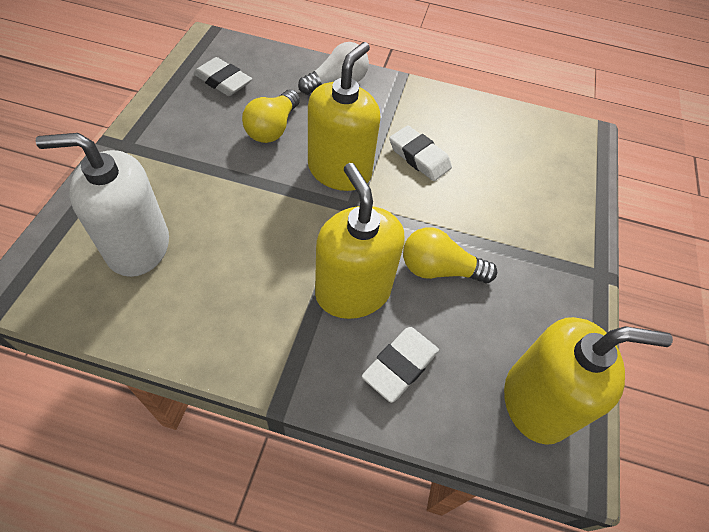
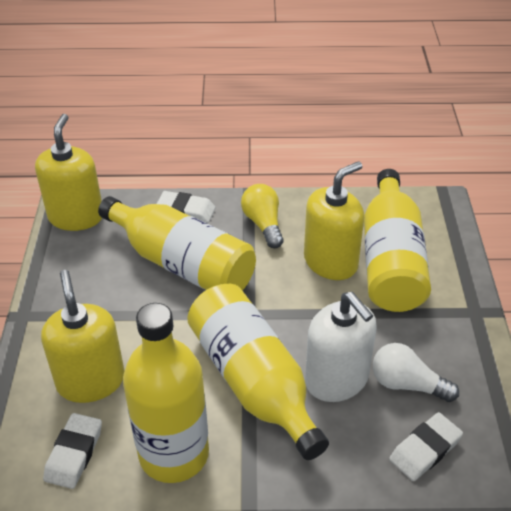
yellow bottle: 0 -> 4
yellow light bulb: 2 -> 1

